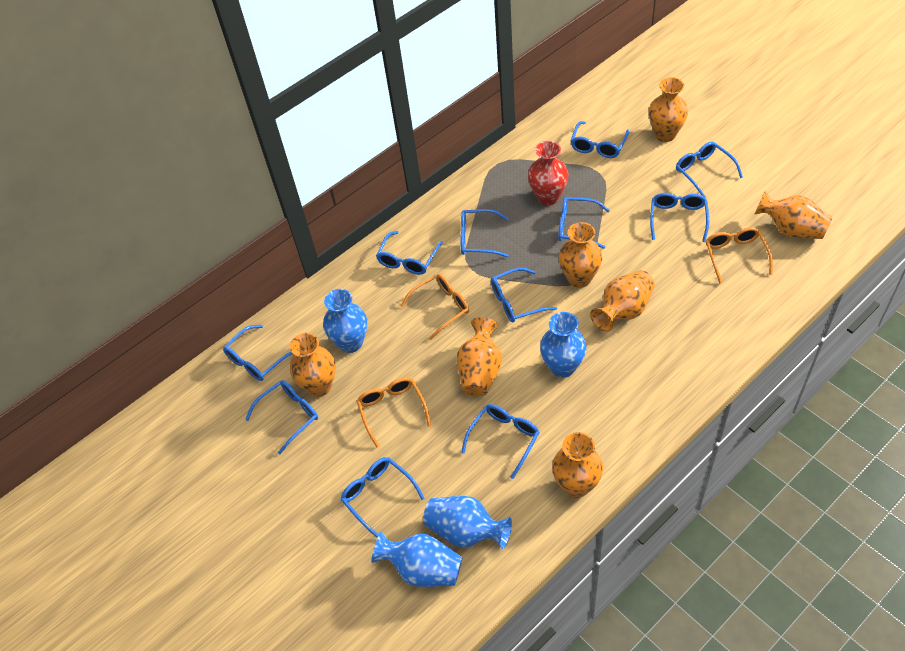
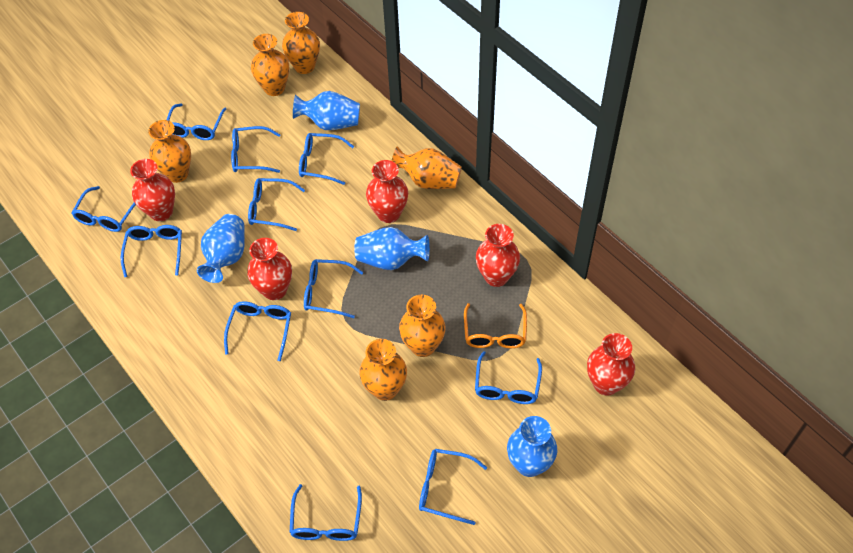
orange glasses: 3 -> 1
orange vase: 7 -> 6
red vase: 1 -> 5

